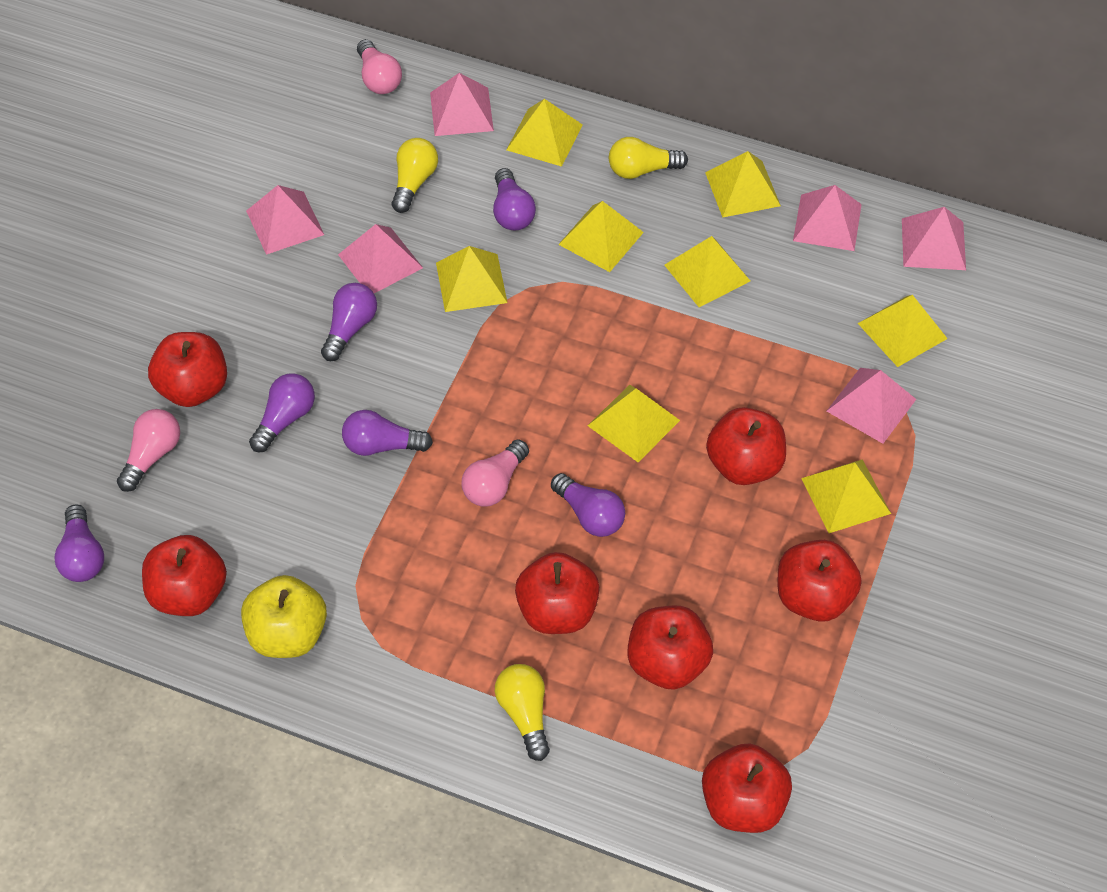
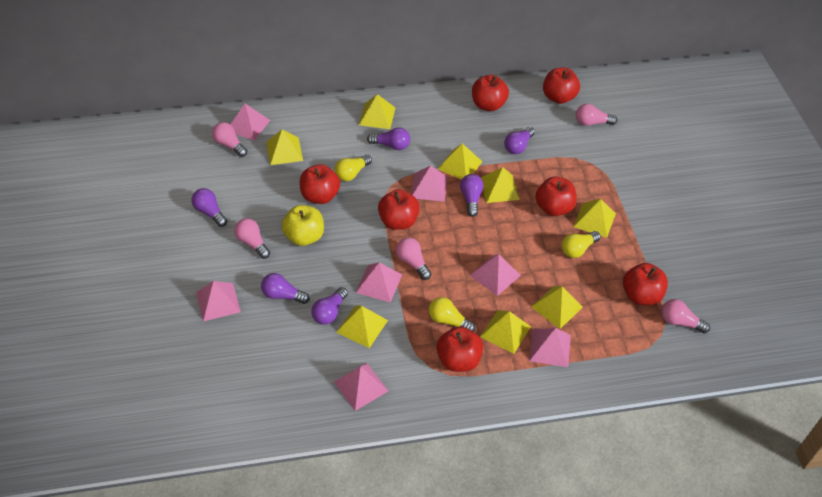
pink light bulb: 3 -> 5
pink pyramid: 6 -> 7

